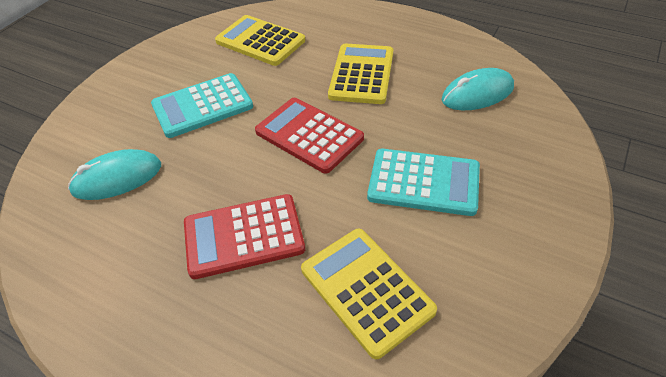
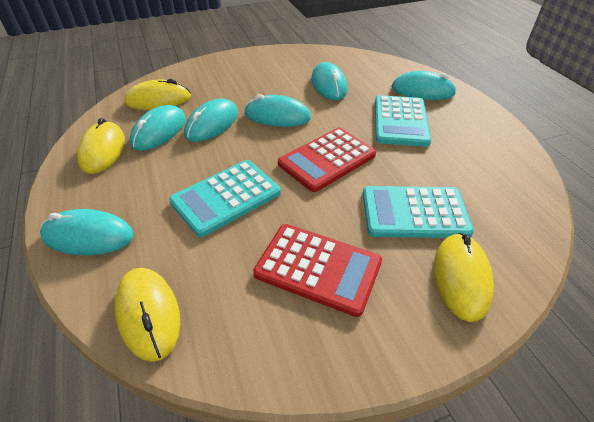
turquoise calculator: 2 -> 3
turquoise mouse: 2 -> 6
yellow calculator: 3 -> 0
yellow mouse: 0 -> 4

